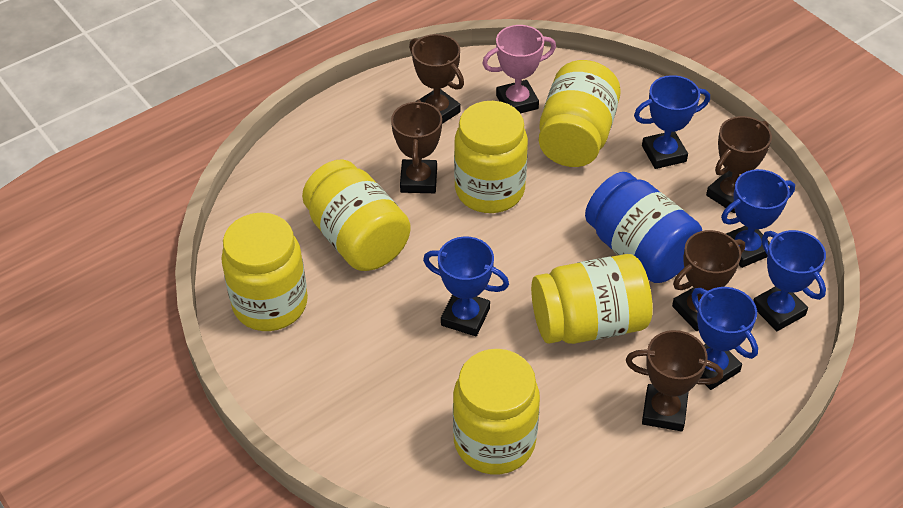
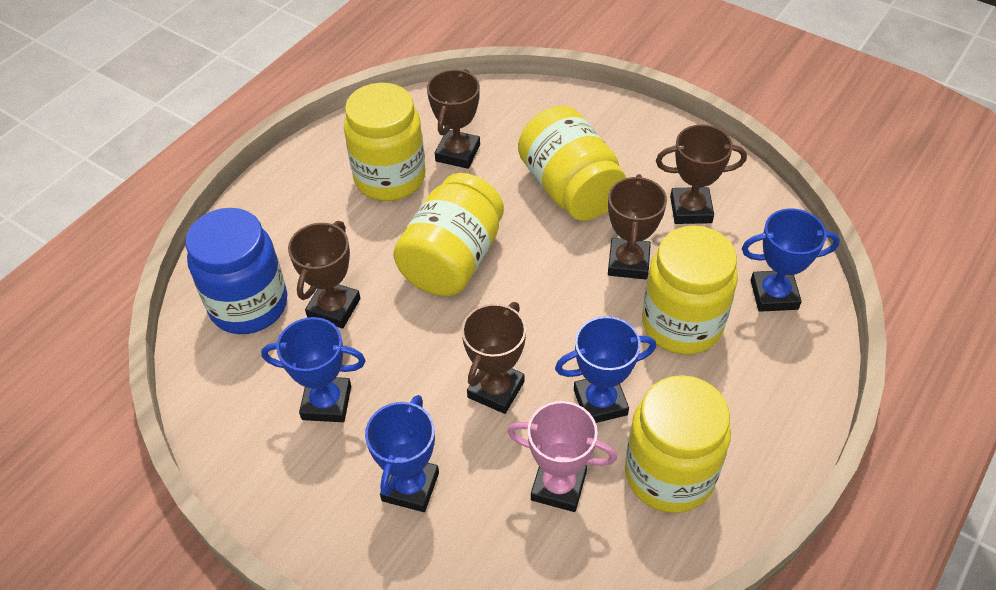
blue trophy: 5 -> 4
yellow jar: 6 -> 5

